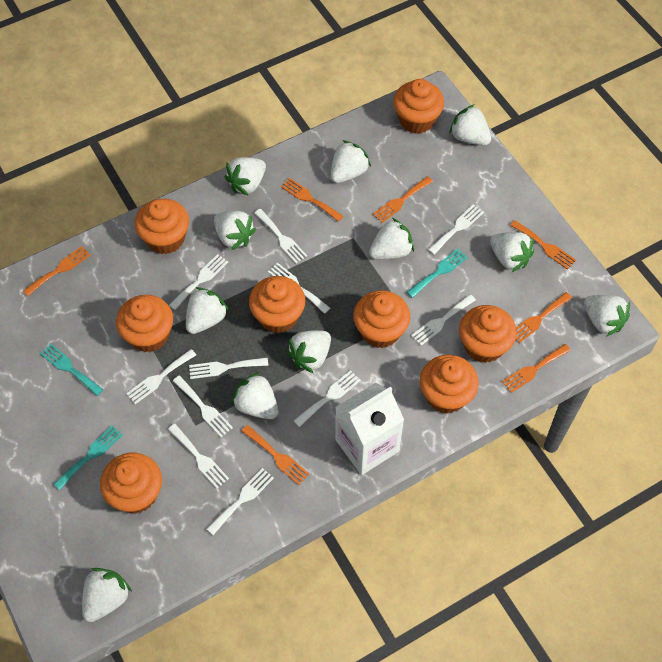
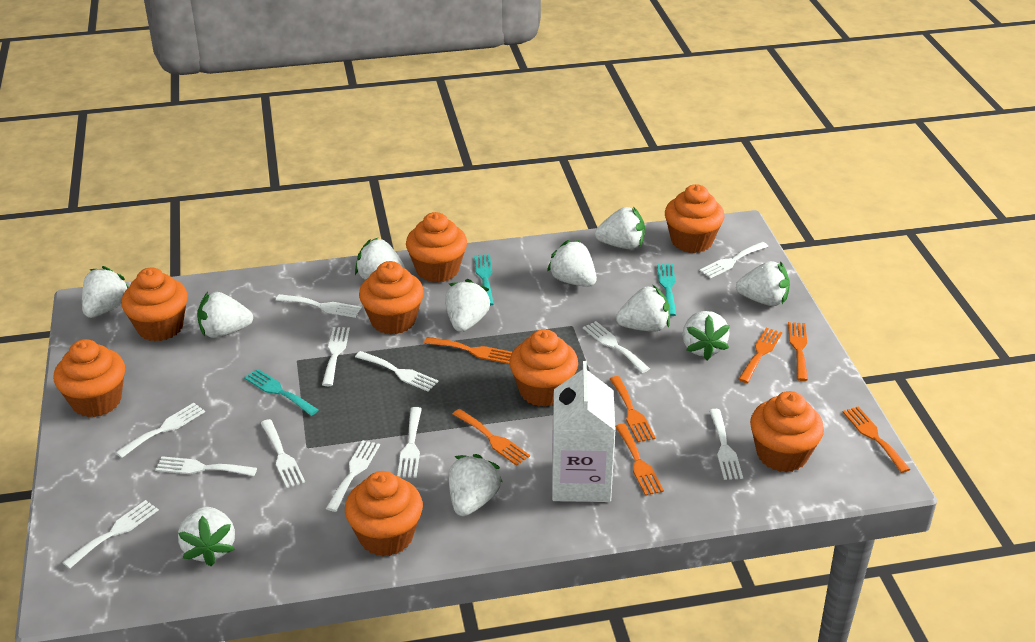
white fork: 11 -> 12

